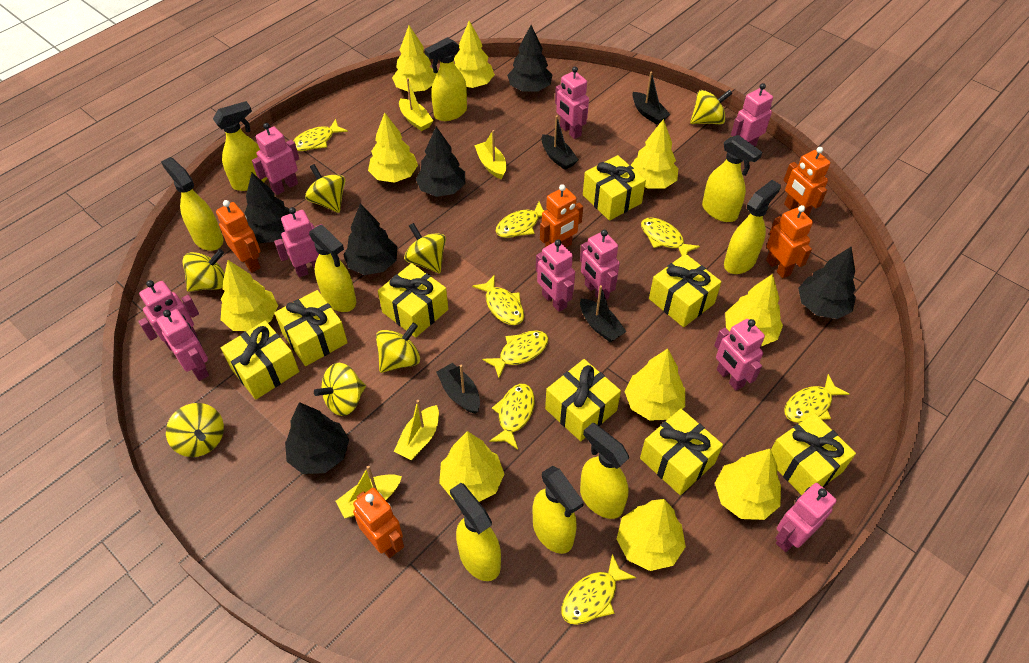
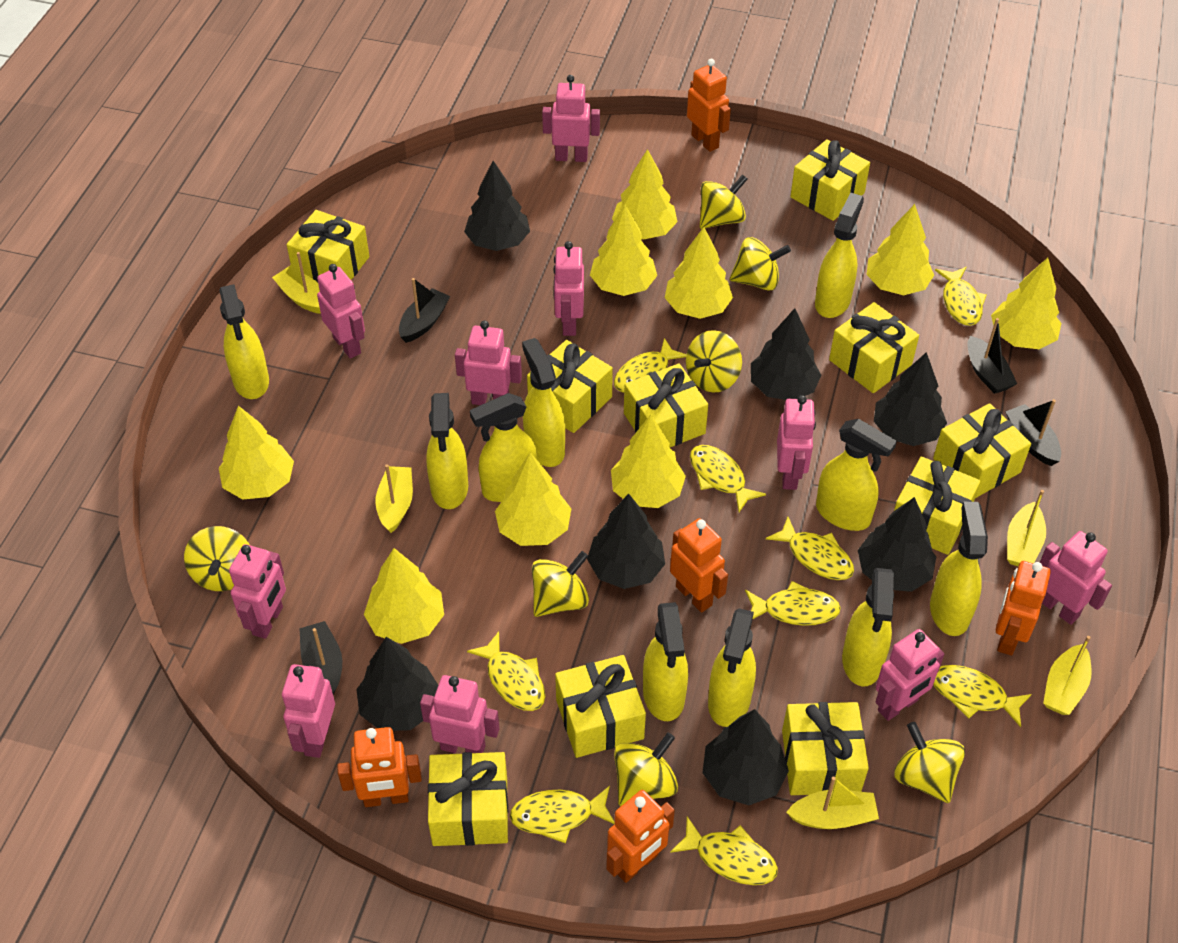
black tree: 6 -> 7
yellow boat: 4 -> 5
yellow fish: 8 -> 9
yellow gift: 8 -> 10
yellow spray bottle: 9 -> 10
yellow tree: 10 -> 9

